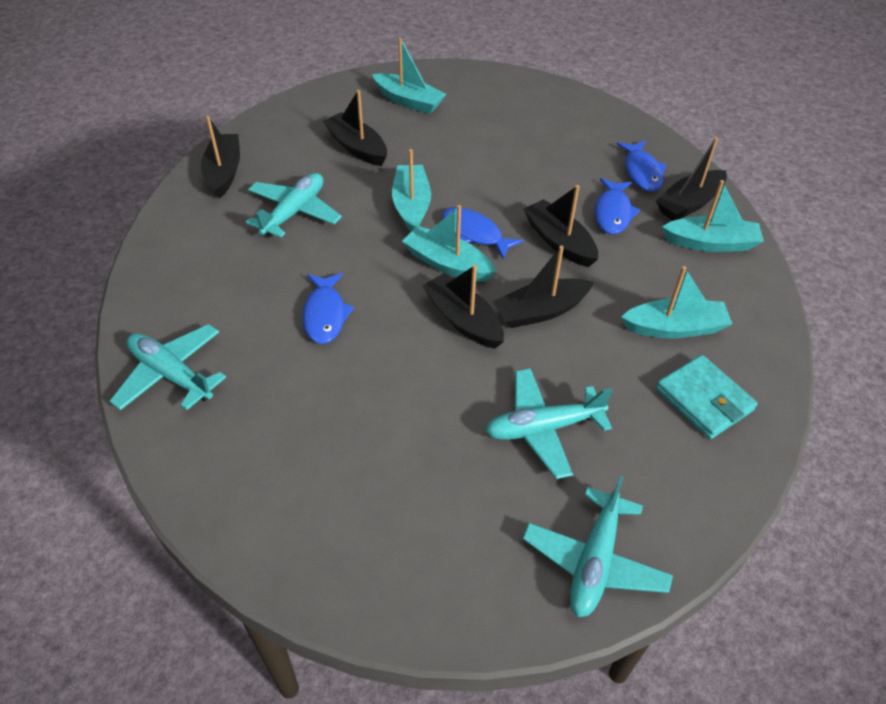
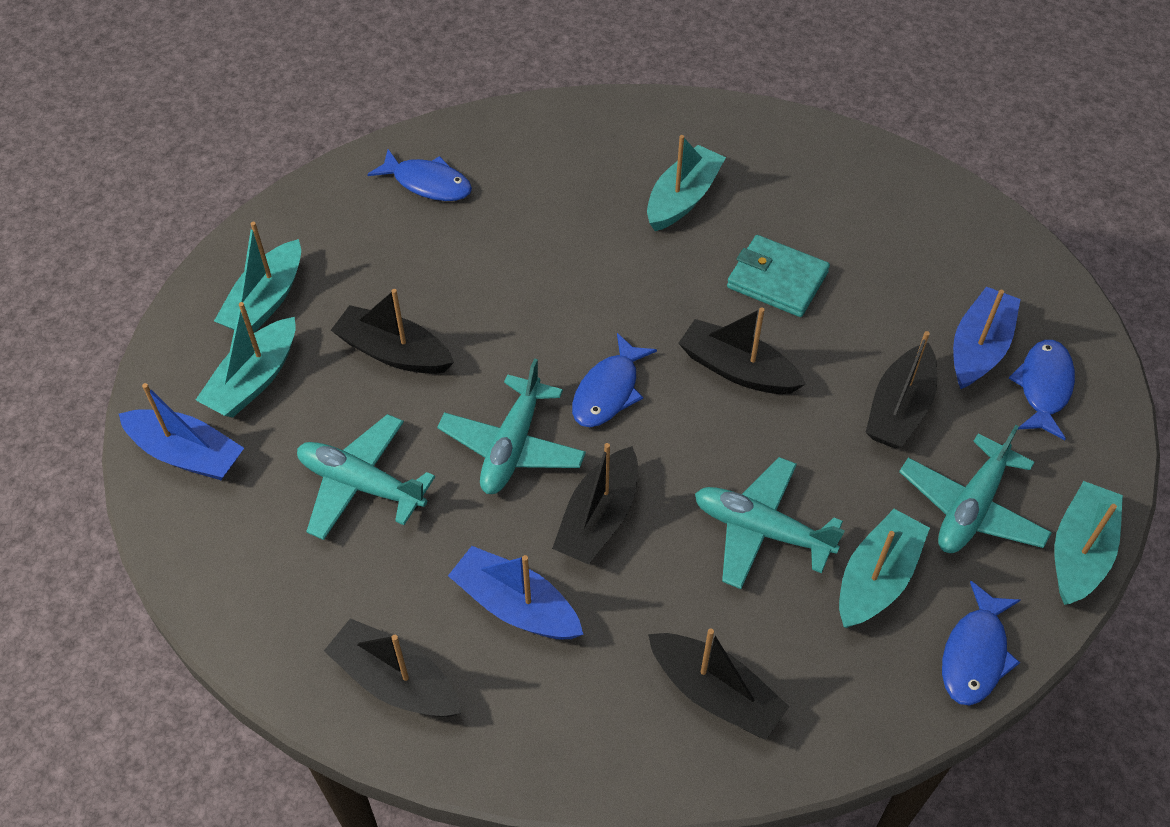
blue boat: 0 -> 3

